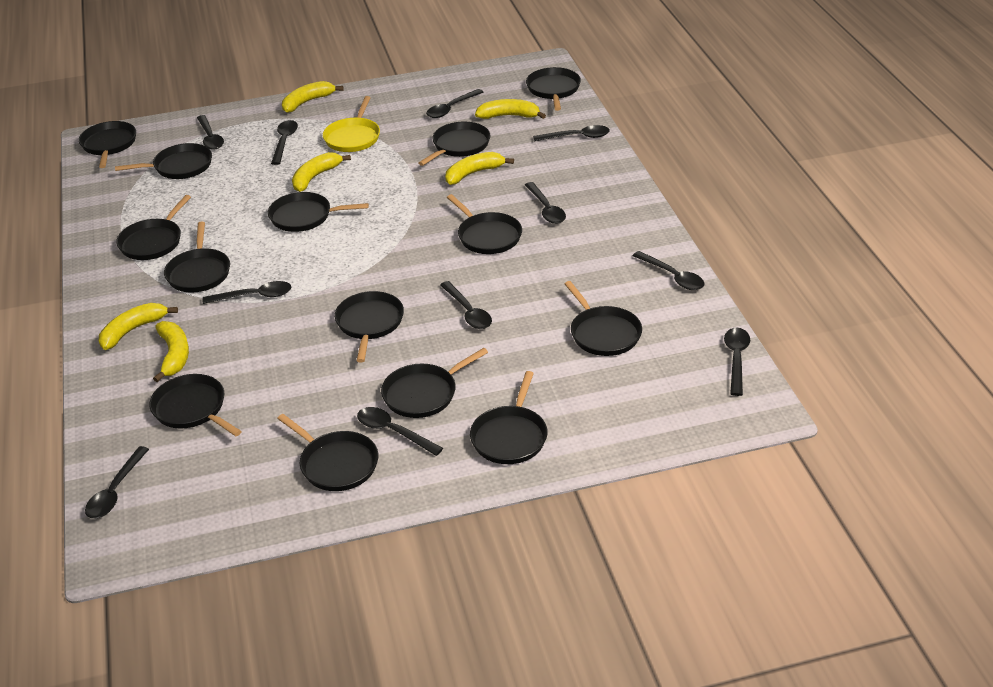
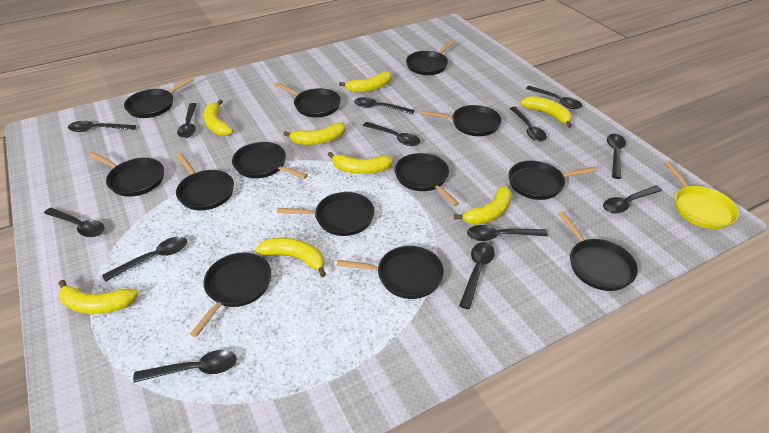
black pan: 14 -> 13
black spoon: 11 -> 13
yellow banana: 6 -> 8

